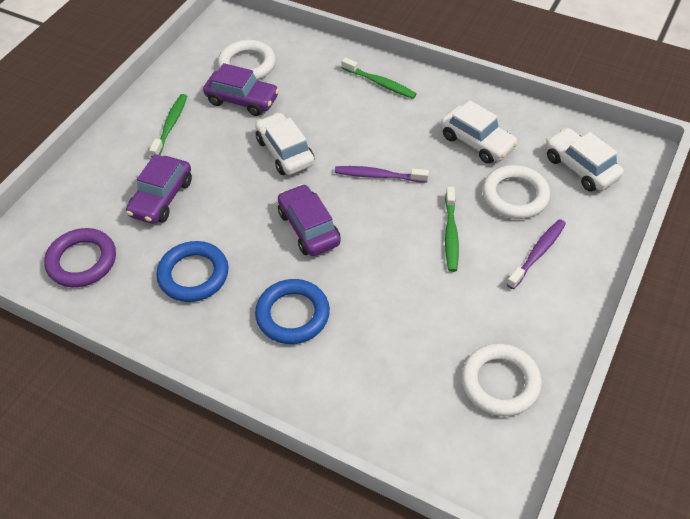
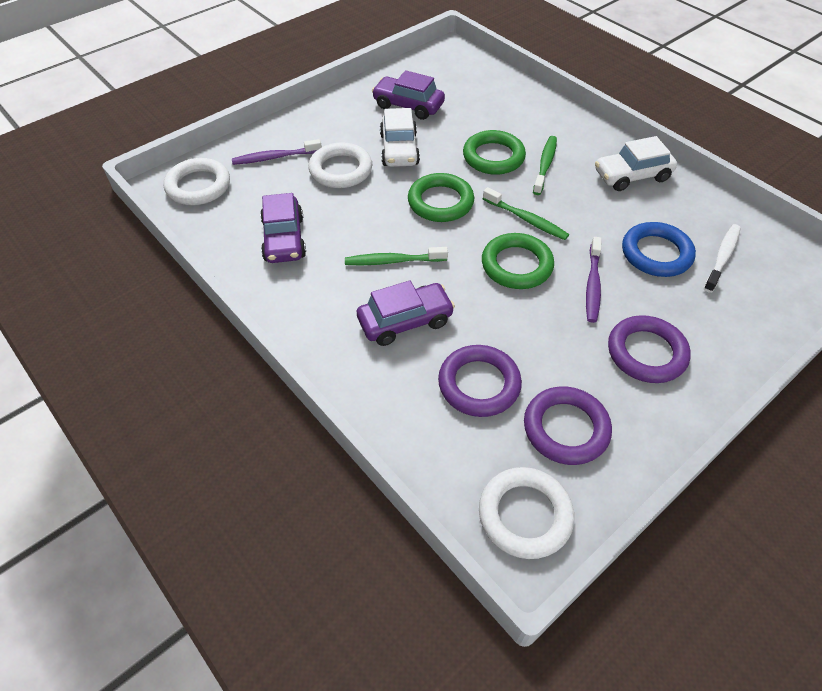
blue ring: 2 -> 1
green ring: 0 -> 3
purple ring: 1 -> 3
white car: 3 -> 2
white toothbrush: 0 -> 1

